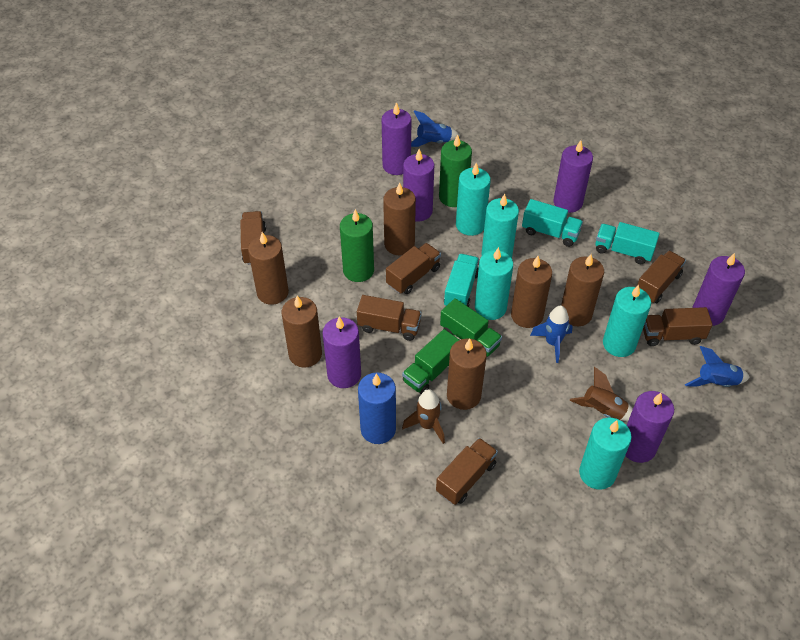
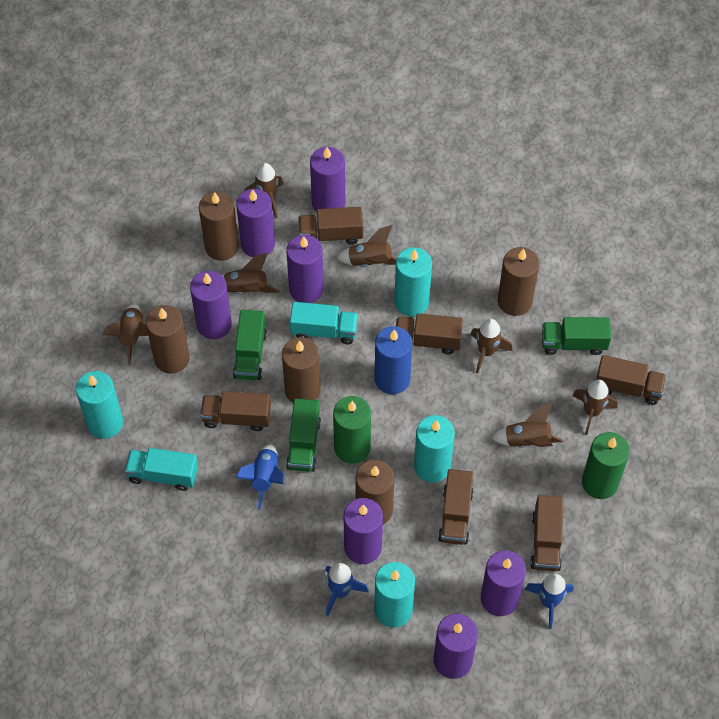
brown candle: 6 -> 5
brown rocket: 2 -> 7
green truck: 2 -> 3
purple candle: 6 -> 7
turquoise candle: 5 -> 4
turquoise truck: 3 -> 2

